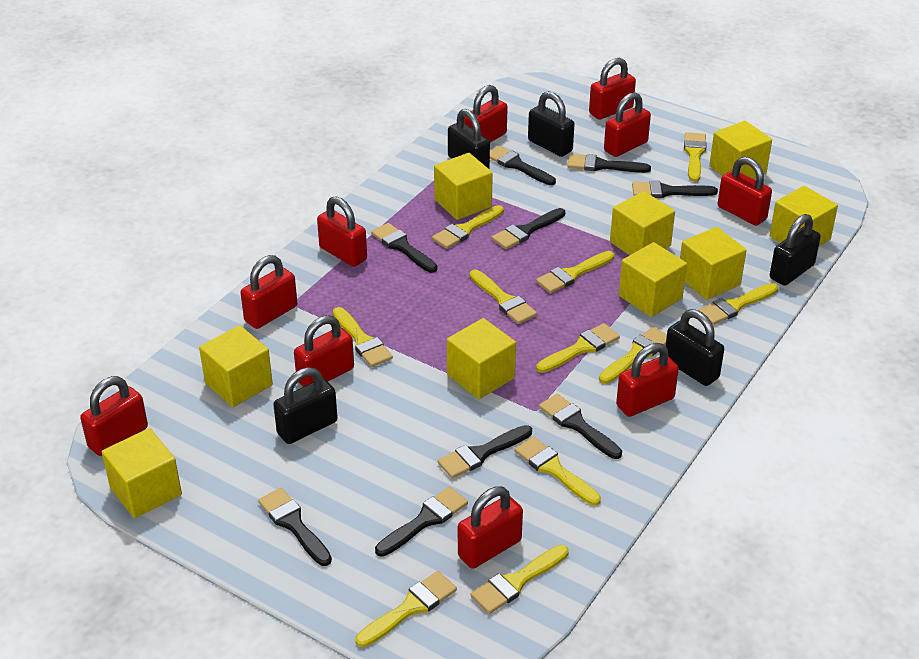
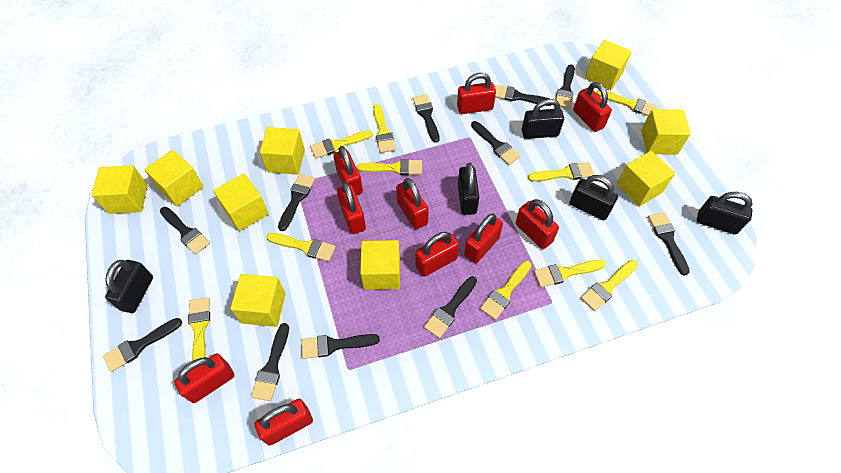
black brush: 9 -> 11
yellow brush: 11 -> 10

